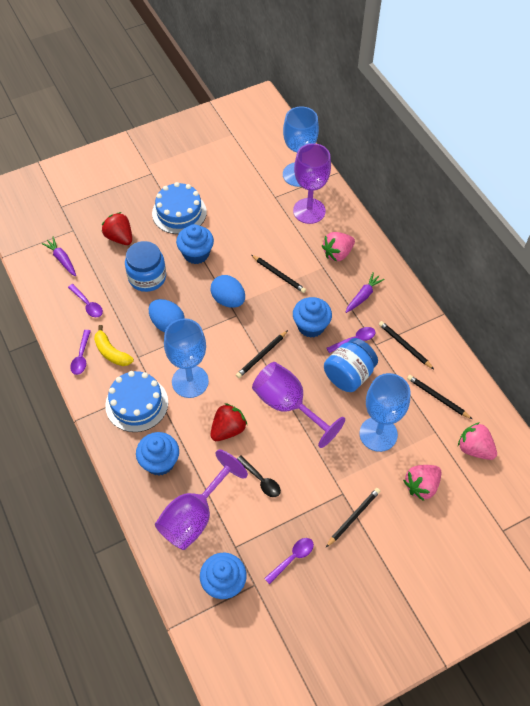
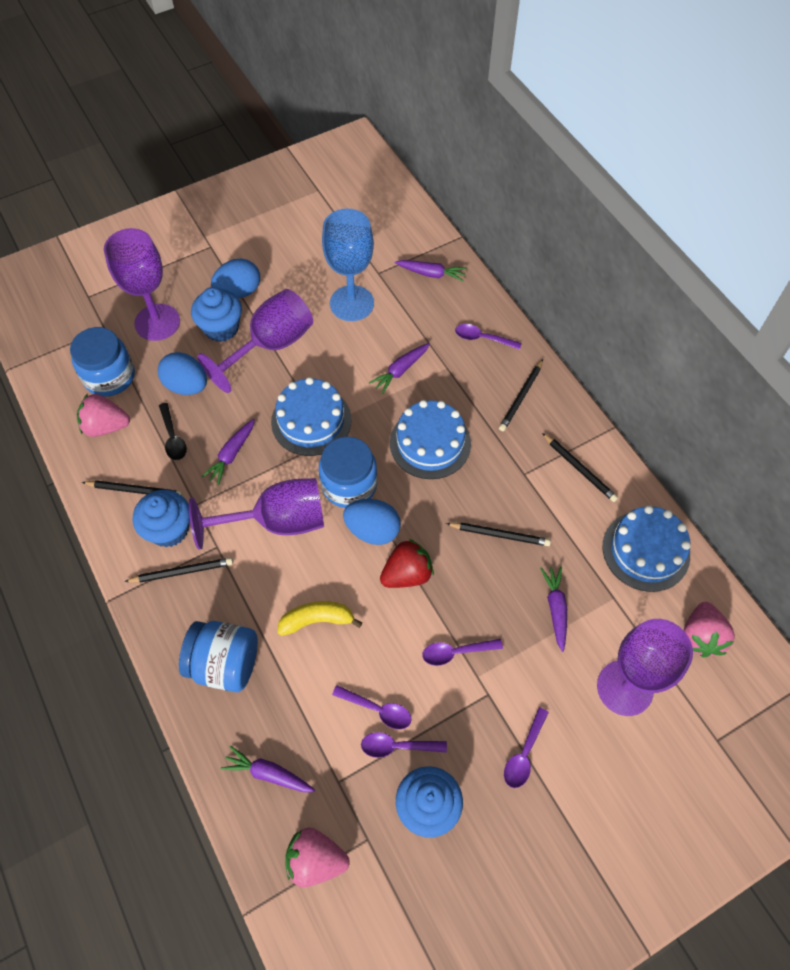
blue cake: 2 -> 3
blue cupcake: 4 -> 3
blue egg: 2 -> 3
blue goblet: 3 -> 1
blue jar: 2 -> 3
purple carrot: 2 -> 5
purple goblet: 3 -> 4
purple spoon: 4 -> 5
red strawberry: 2 -> 1

